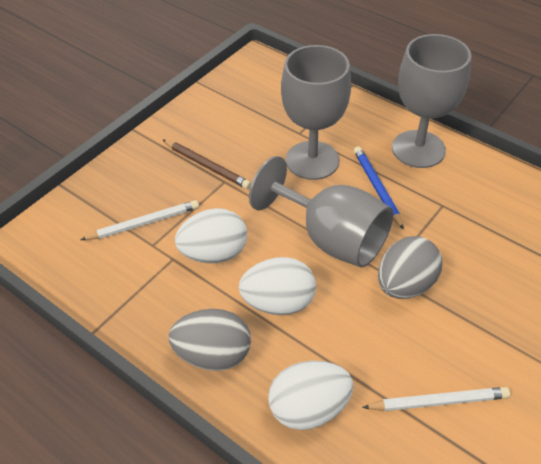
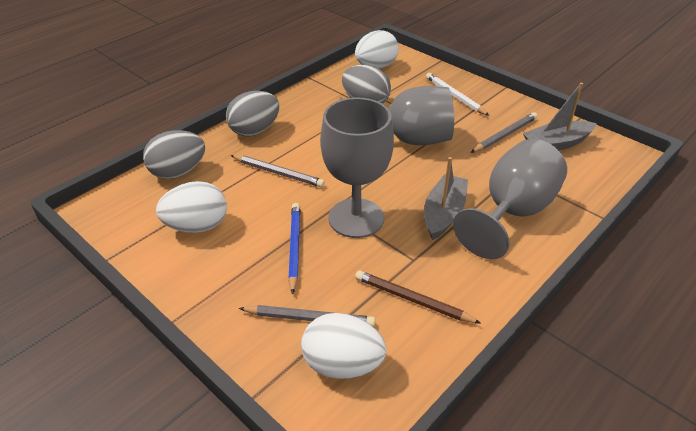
grey boat: 0 -> 2
grey egg: 2 -> 3
grey pencil: 0 -> 3
white pencil: 2 -> 1

